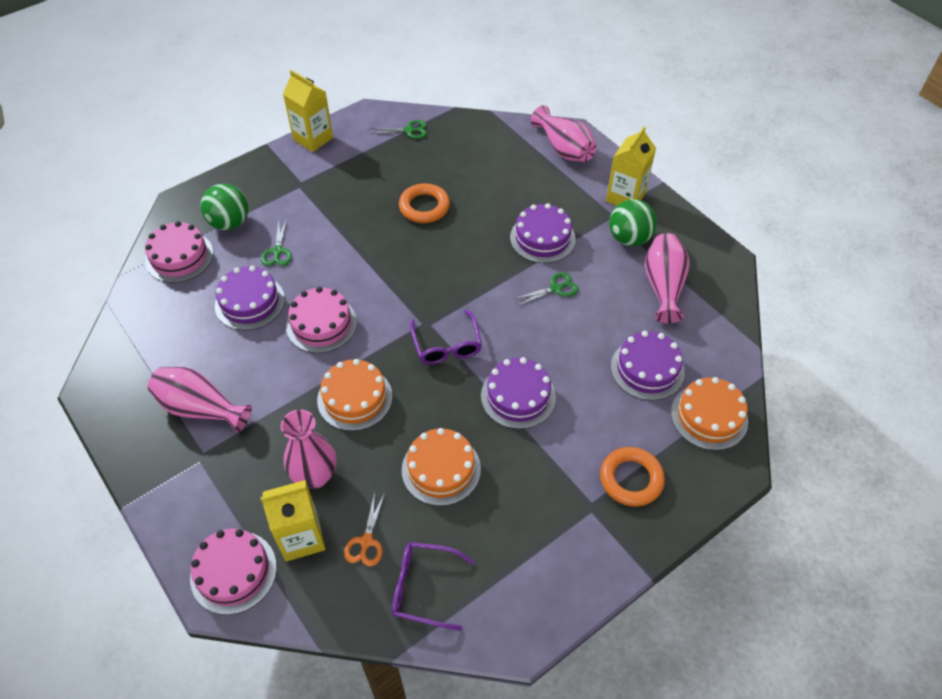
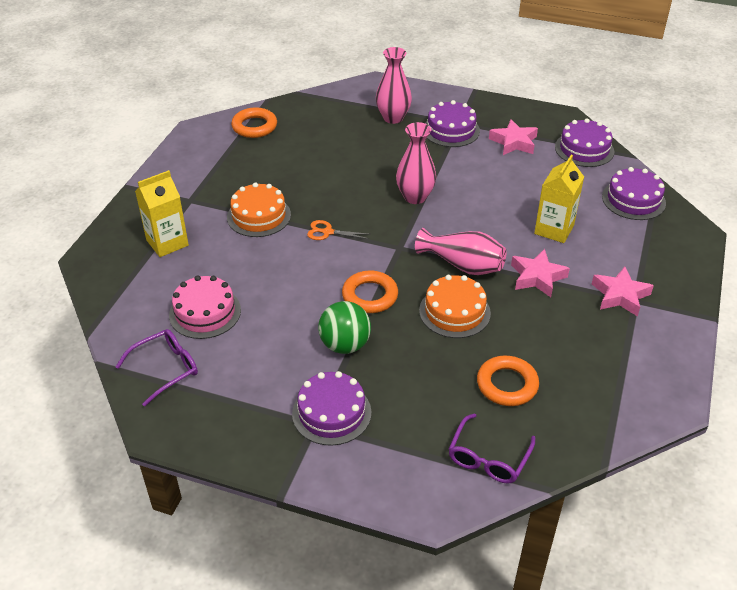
green ball: 2 -> 1
green scissors: 3 -> 0
orange cake: 3 -> 2
orange ring: 2 -> 3
pink cake: 3 -> 1
pink star: 0 -> 3
pink vase: 4 -> 3
yellow carton: 3 -> 2

